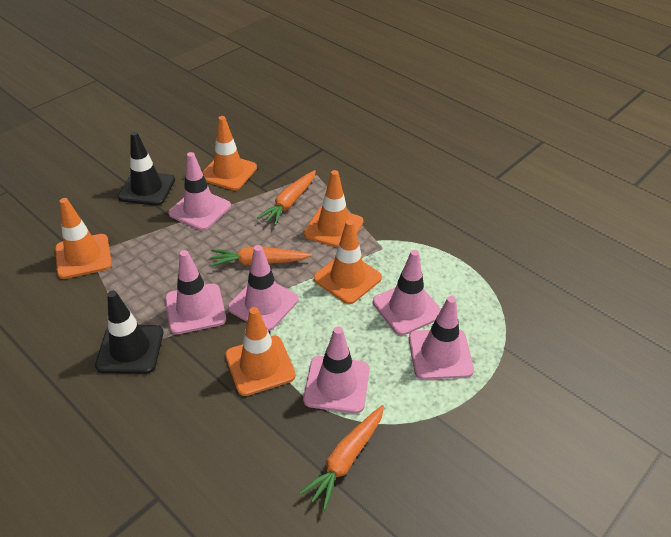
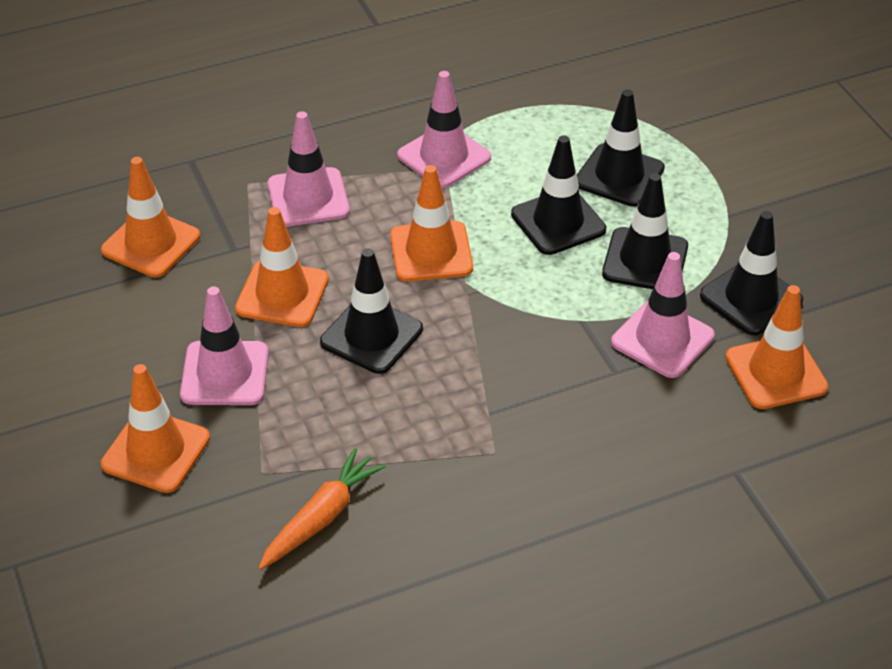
black traffic cone: 2 -> 5
orange carrot: 3 -> 1
pink traffic cone: 6 -> 4

